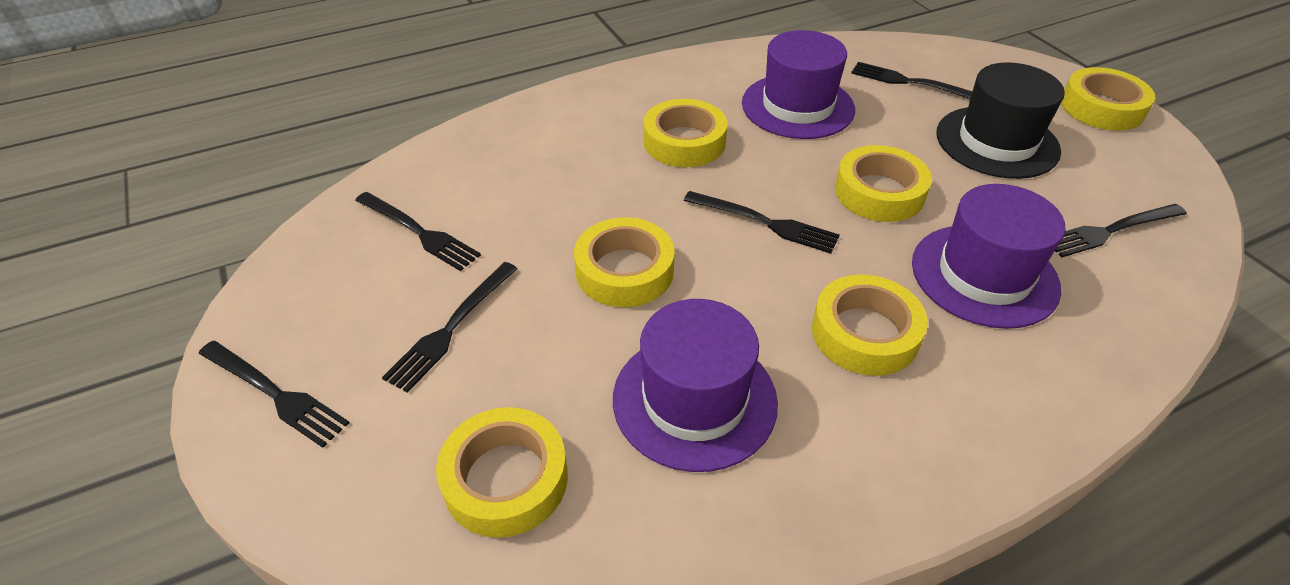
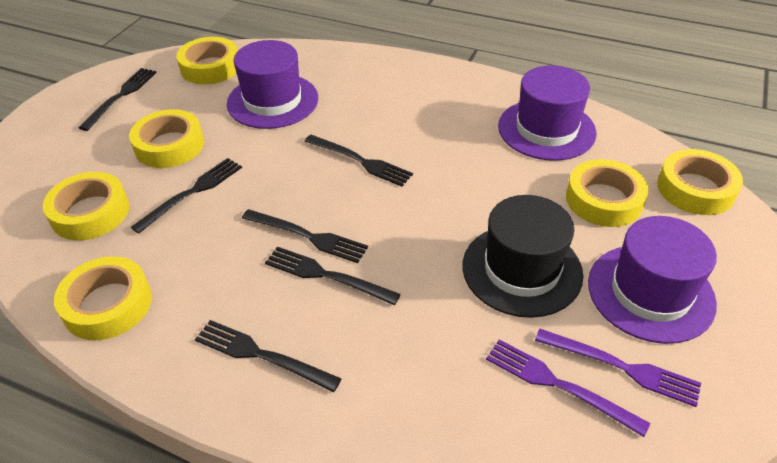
purple fork: 0 -> 2

